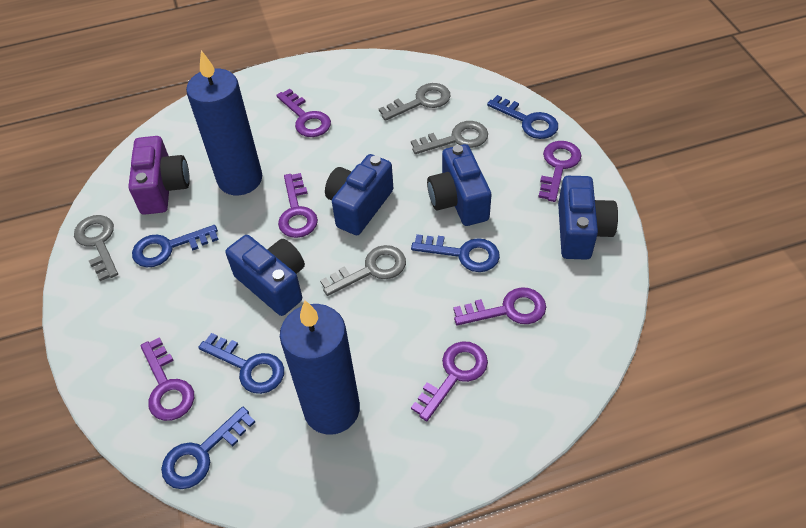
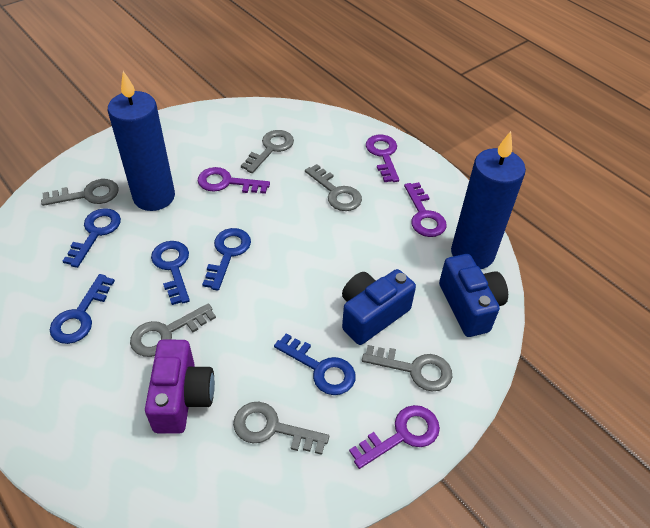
blue camera: 4 -> 2
grey key: 4 -> 6
purple key: 6 -> 4

